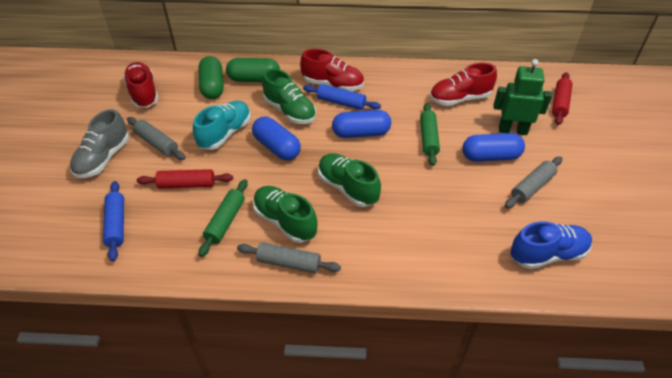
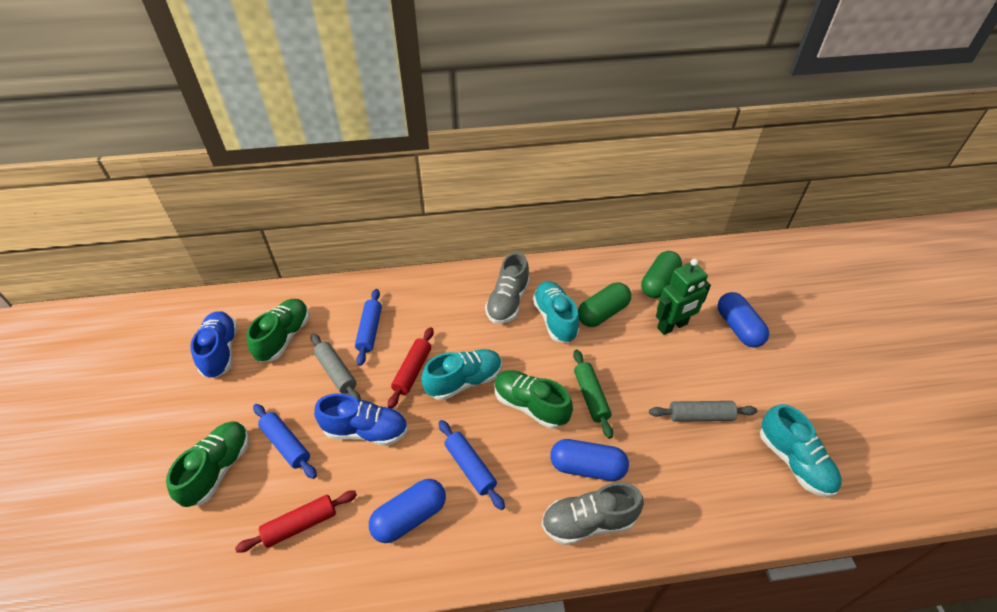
blue rolling pin: 2 -> 3
blue shoe: 1 -> 2
green rolling pin: 2 -> 1
grey rolling pin: 3 -> 2
grey shoe: 1 -> 2
red shoe: 3 -> 0
turquoise shoe: 1 -> 3

